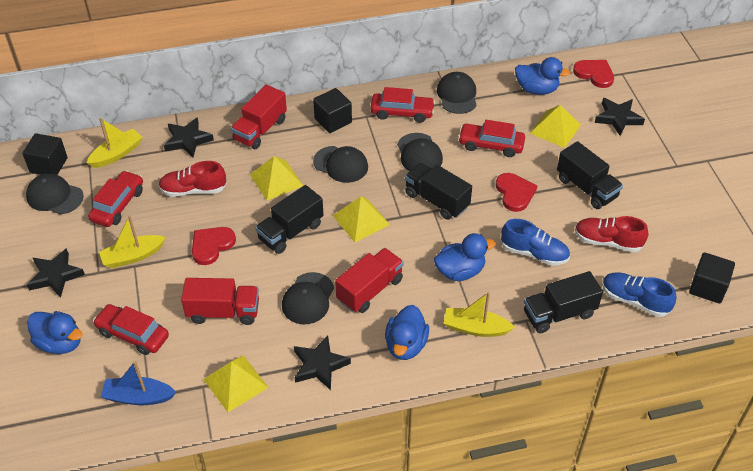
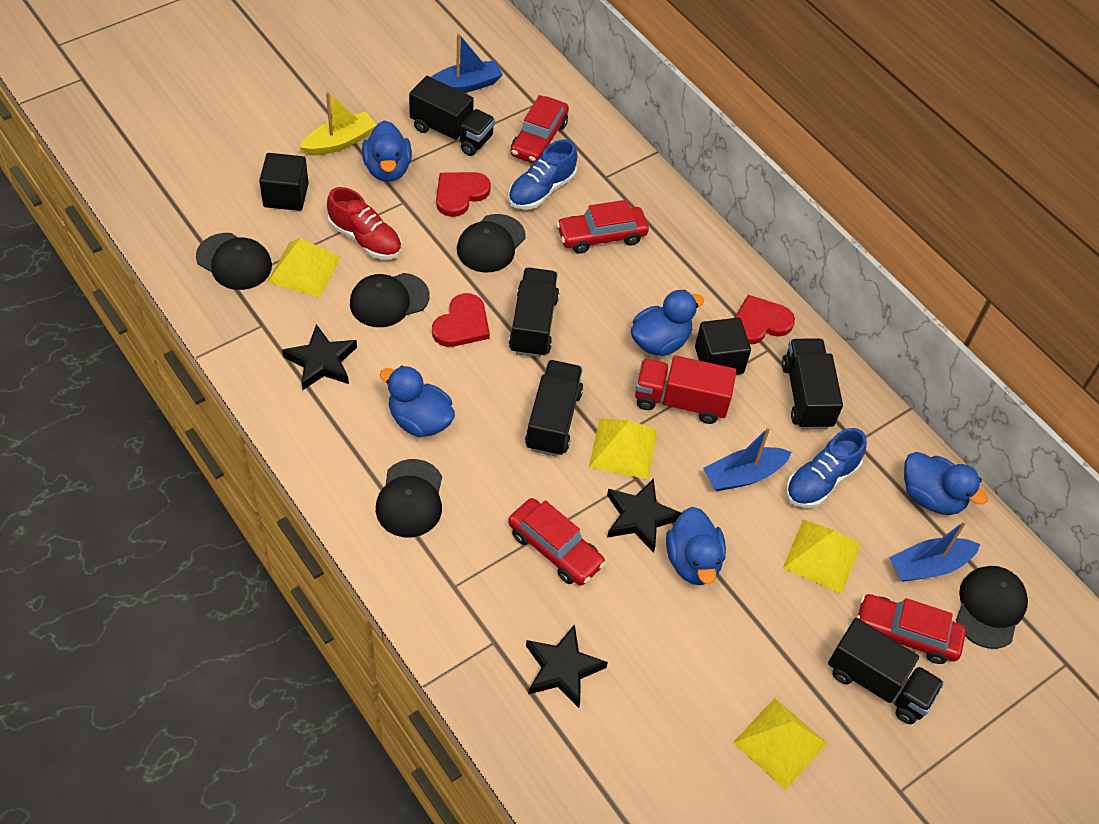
black cube: 3 -> 2
black star: 4 -> 3
black truck: 4 -> 5
blue boat: 1 -> 3
blue duck: 4 -> 5
red shoe: 2 -> 1
red truck: 3 -> 1
yellow boat: 3 -> 1

